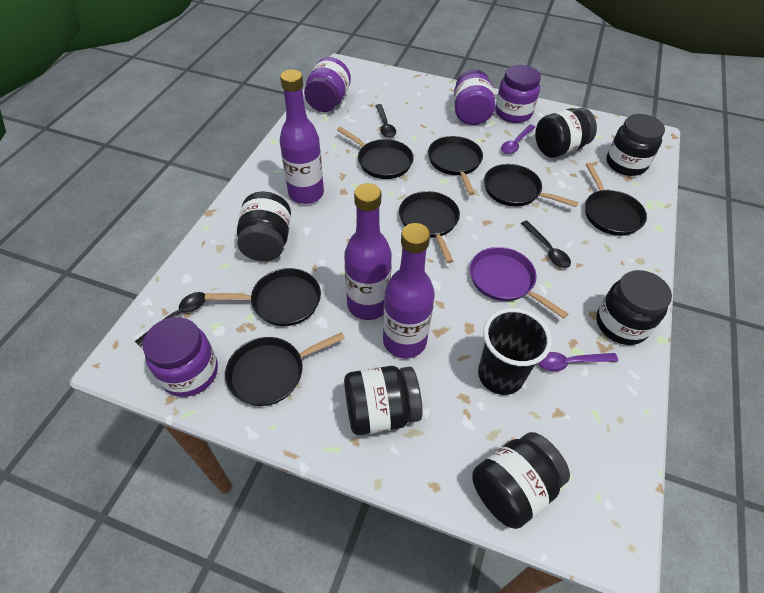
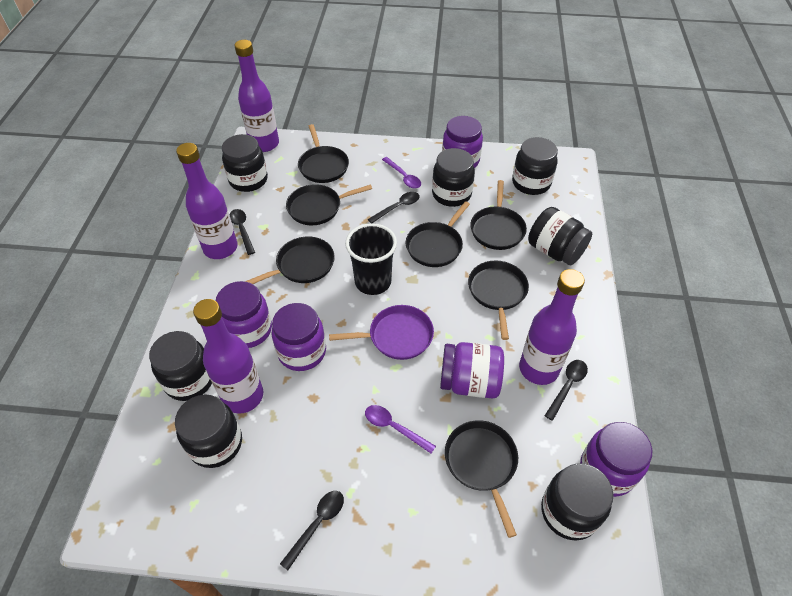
black jar: 6 -> 7
black spoon: 3 -> 4
purple bottle: 3 -> 4
purple jar: 4 -> 5

